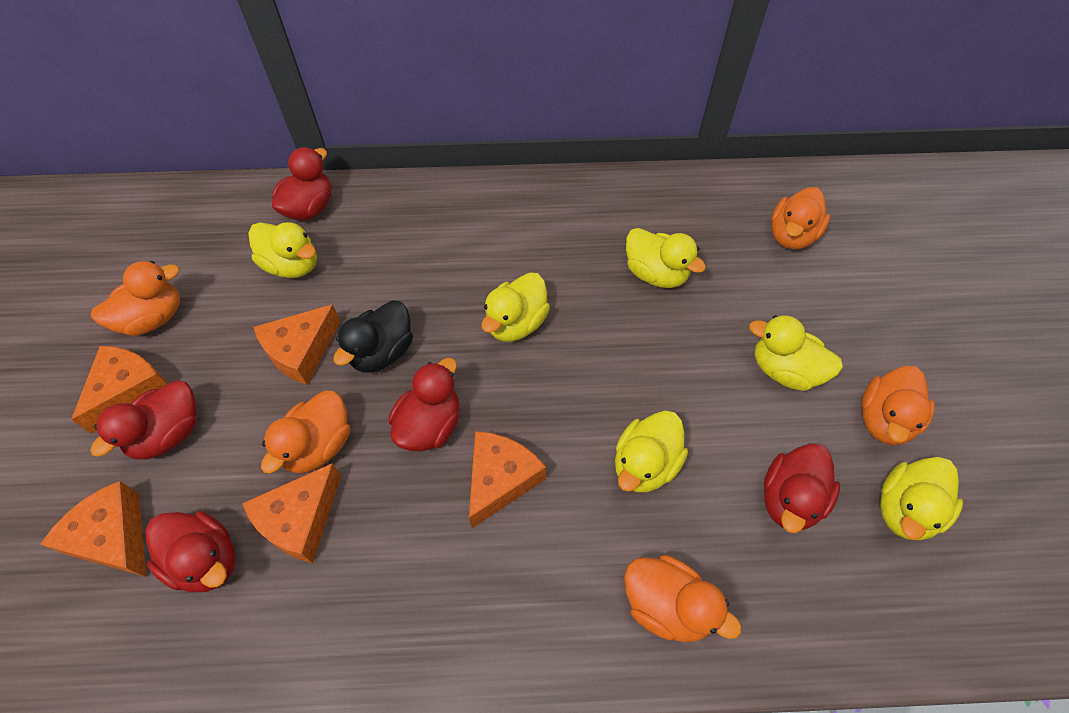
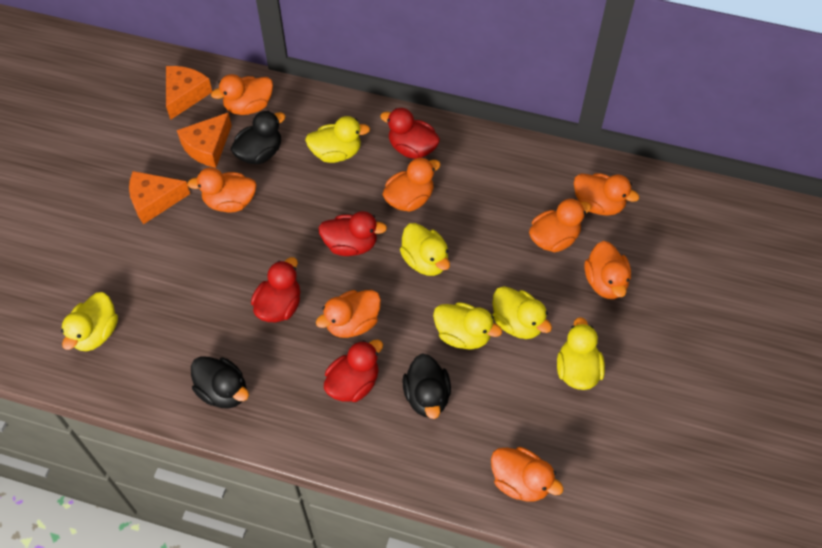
black duck: 1 -> 3
orange cheese: 5 -> 3
orange duck: 5 -> 8
red duck: 5 -> 4

